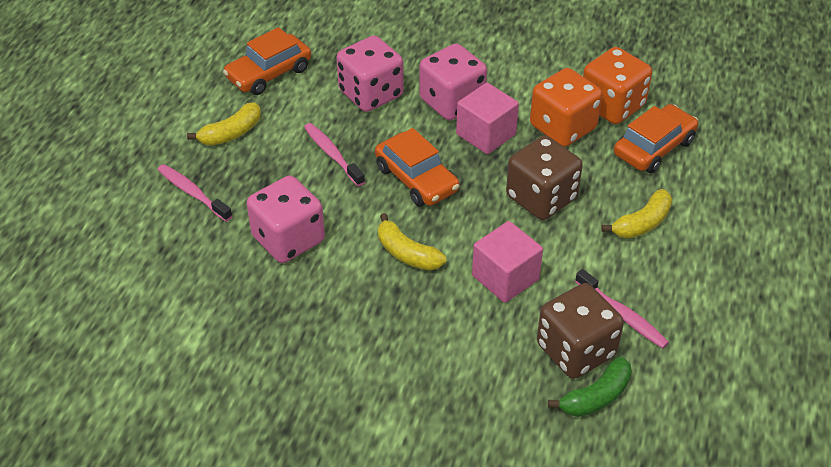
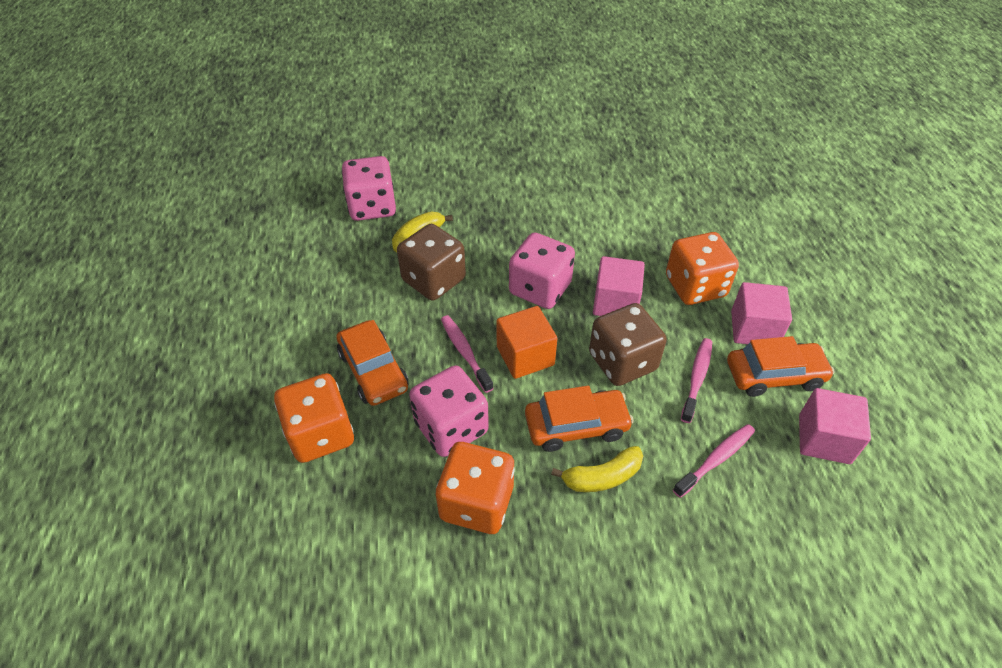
green banana: 1 -> 0
orange cube: 0 -> 1
orange dice: 2 -> 3
pink cube: 2 -> 3
yellow banana: 3 -> 2

